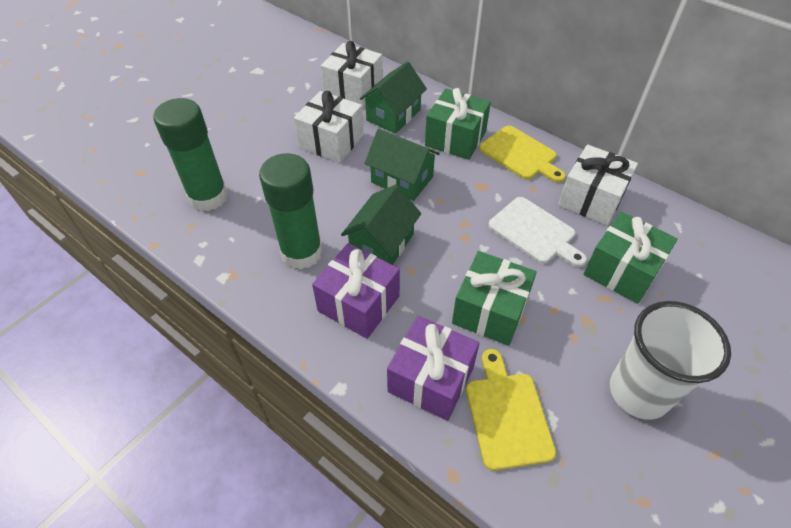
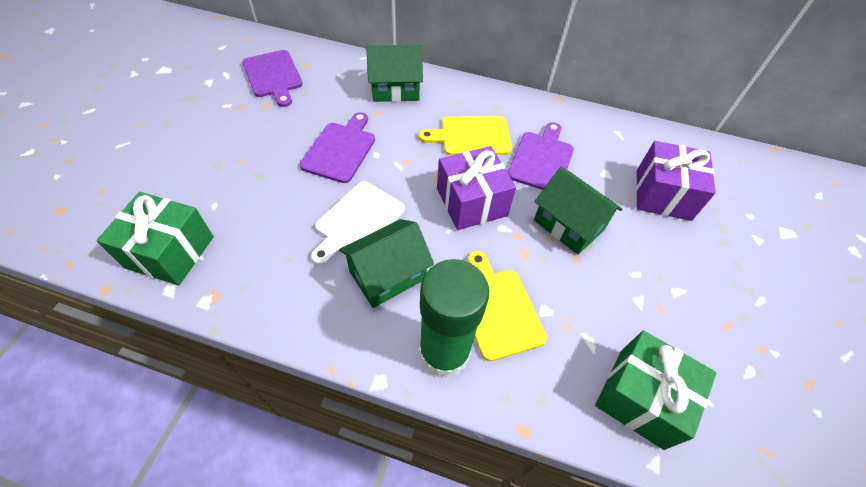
green gift: 3 -> 2
green glue stick: 2 -> 1
purple cutting board: 0 -> 3
white cup: 1 -> 0
white gift: 3 -> 0

